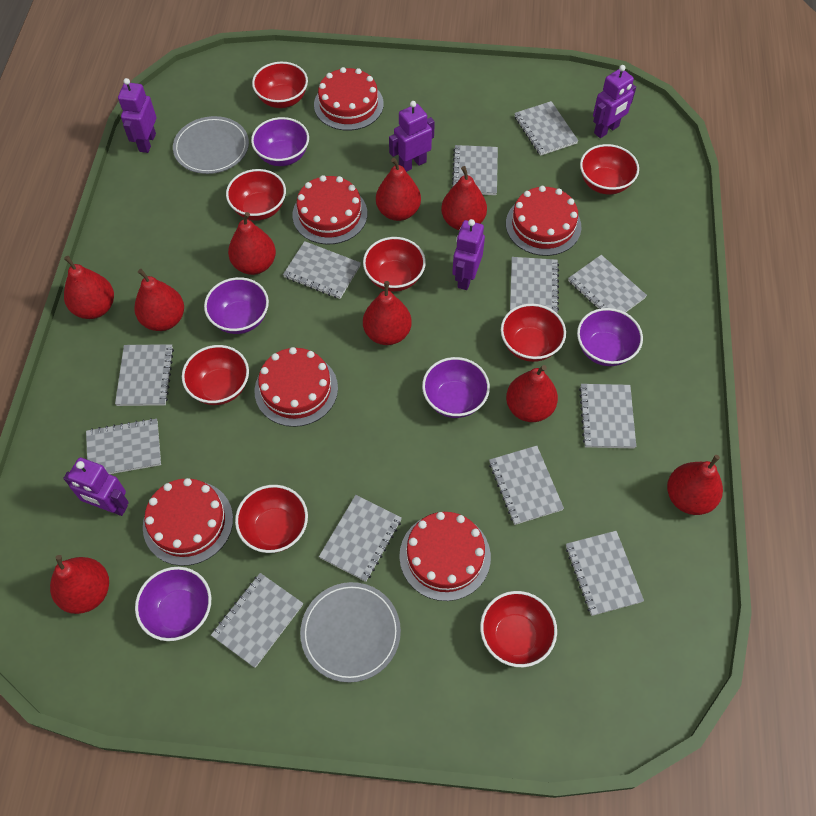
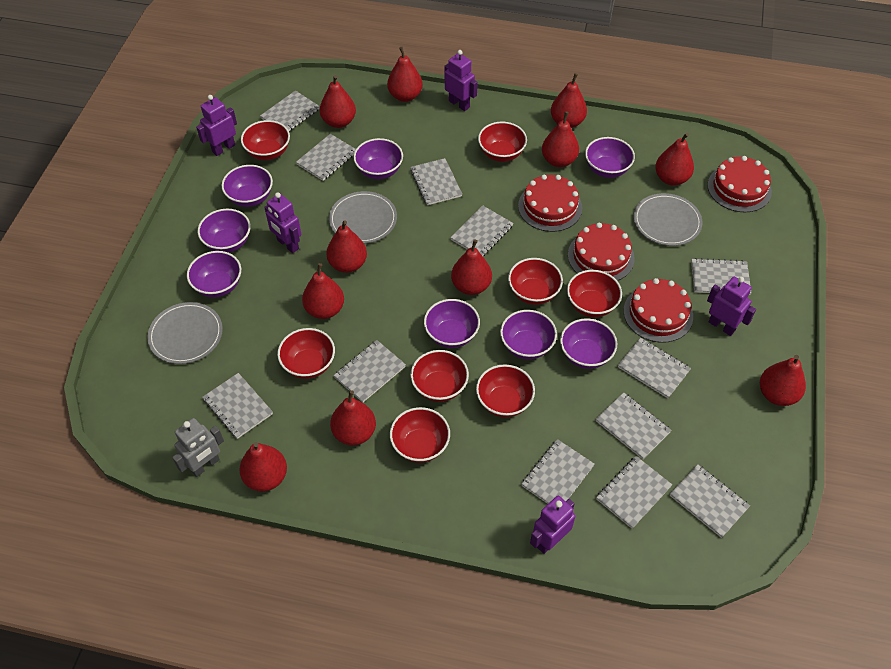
grey plate: 2 -> 3
grey robot: 0 -> 1
purple bowl: 5 -> 8
red cake: 6 -> 4
red pear: 9 -> 11

